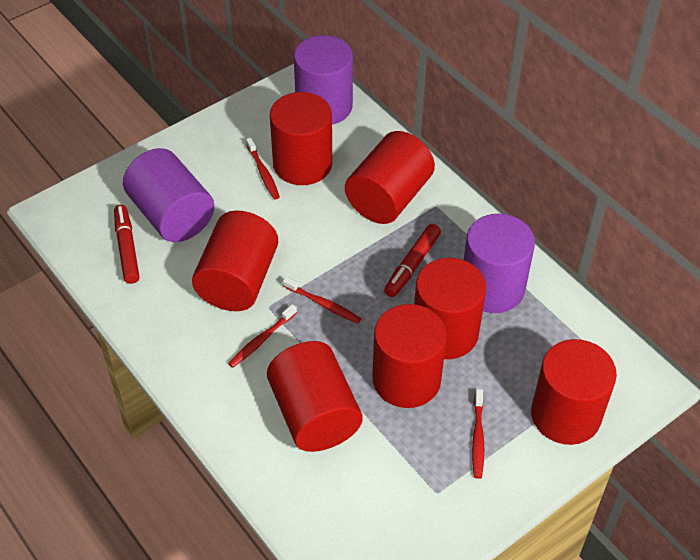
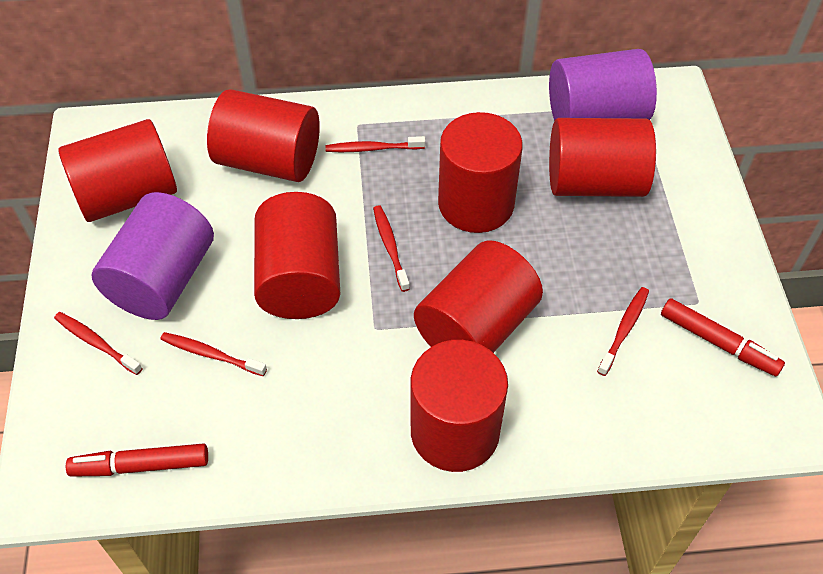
purple cylinder: 3 -> 2
red toothbrush: 4 -> 5

